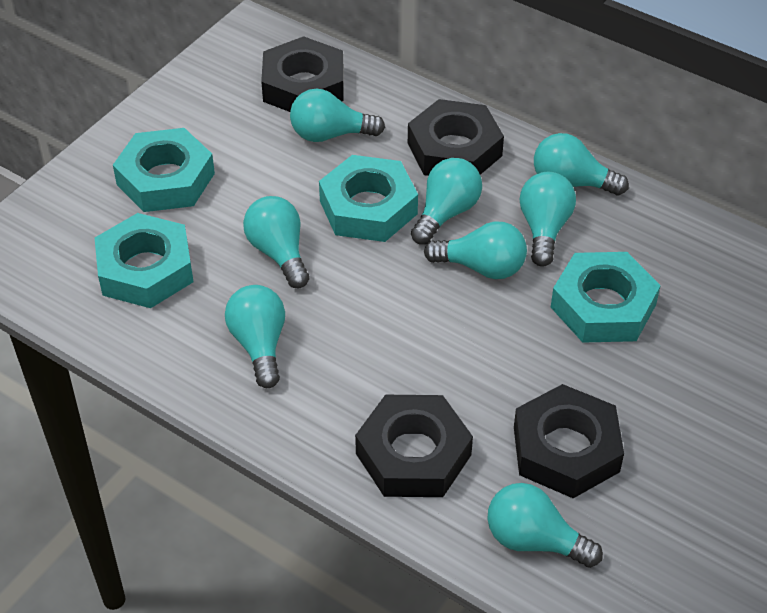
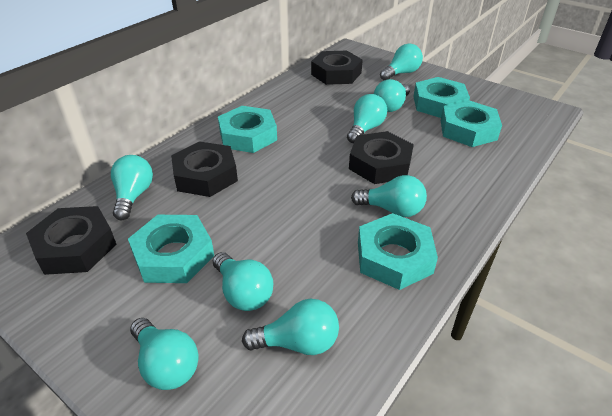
turquoise nut: 4 -> 5

